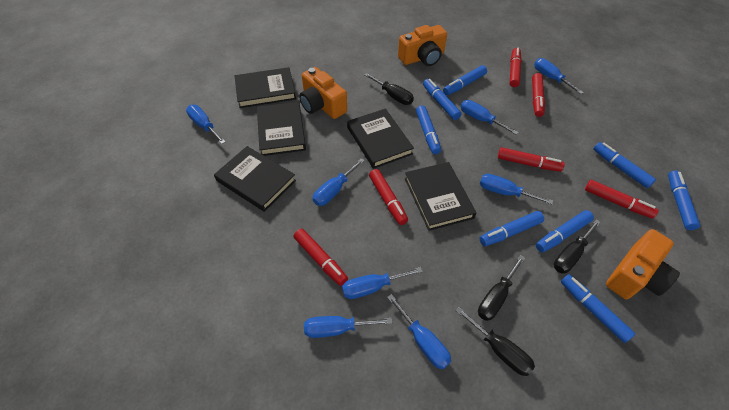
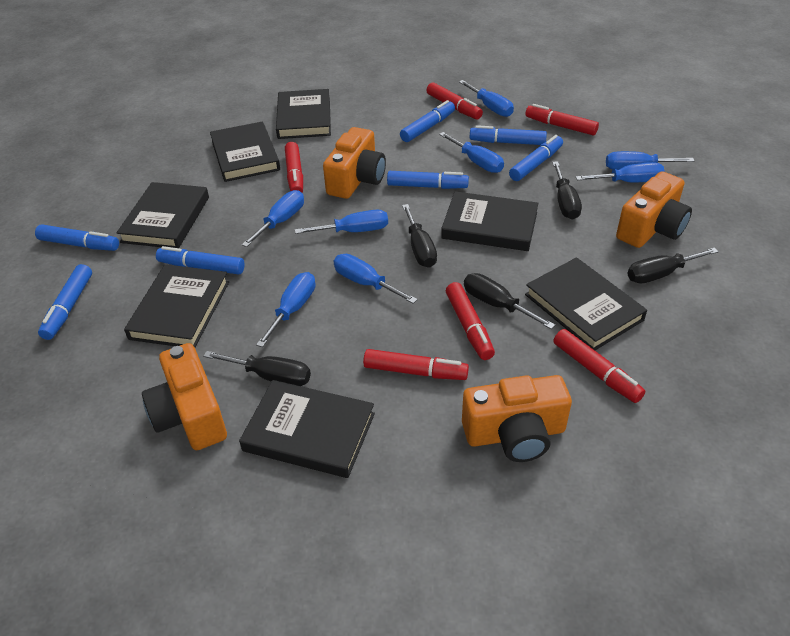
black book: 5 -> 7
black screwdriver: 4 -> 5
blue marker: 8 -> 7
orange camera: 3 -> 4

